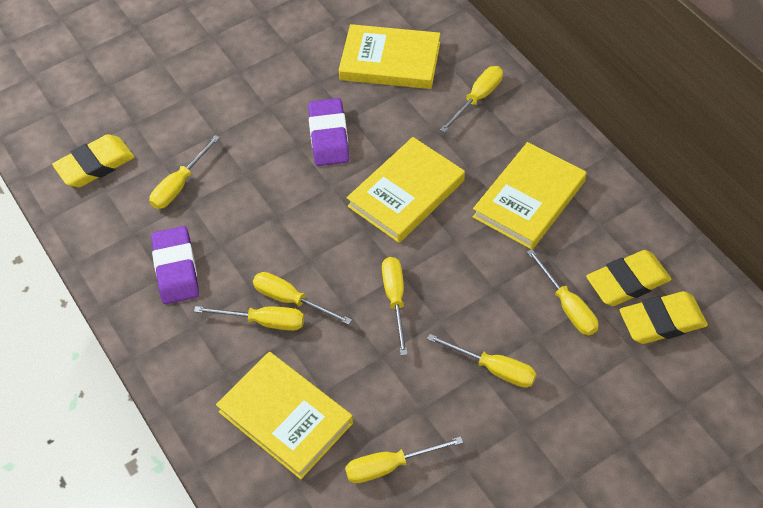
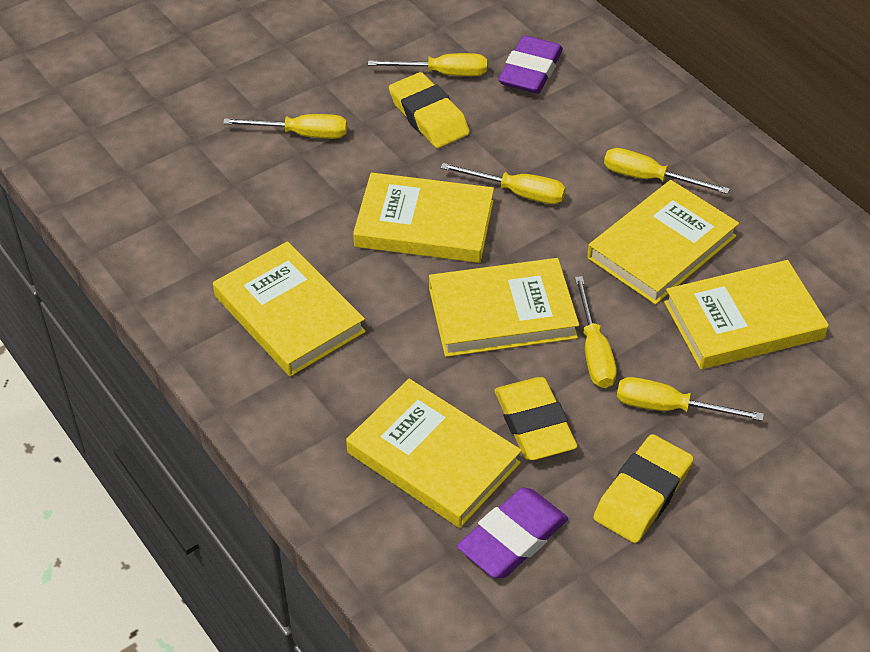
yellow book: 4 -> 6
yellow screwdriver: 8 -> 6

